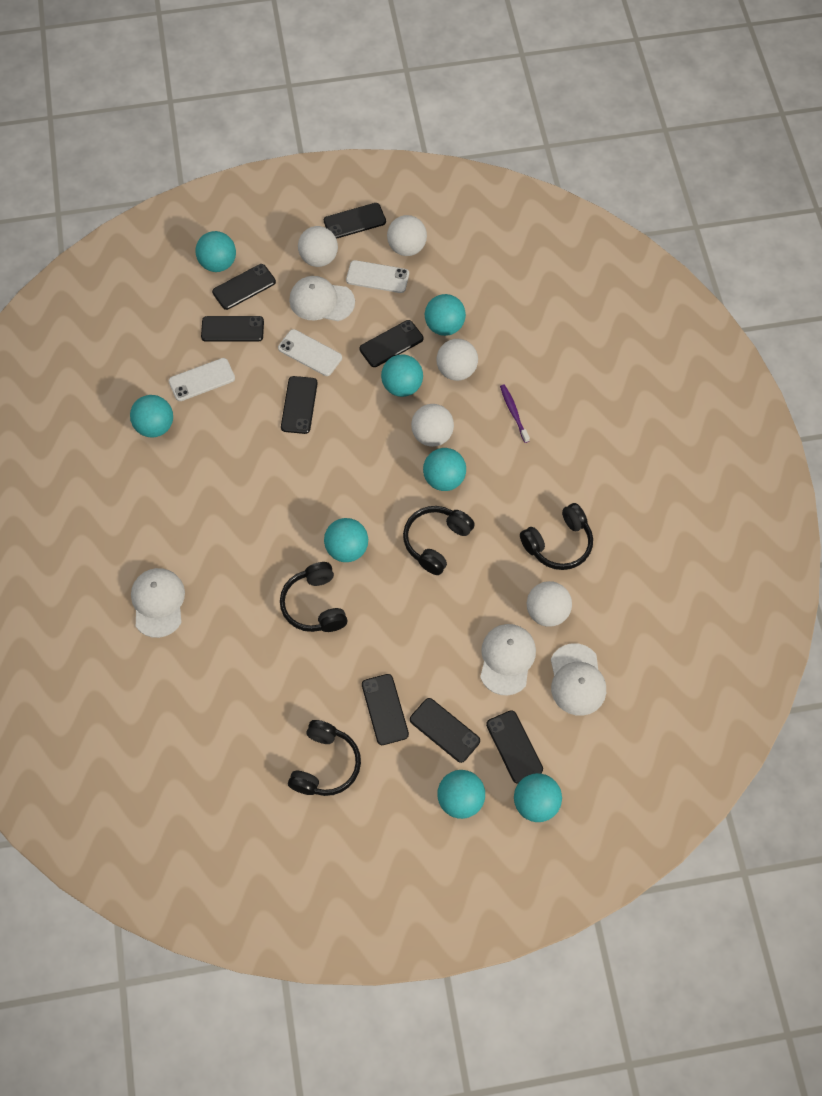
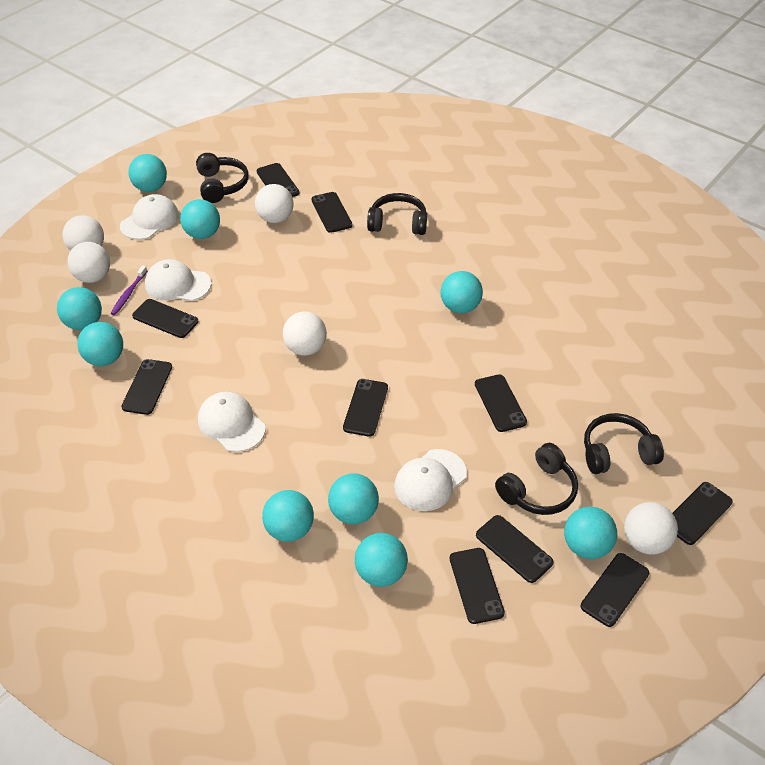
black phone: 8 -> 10
turquoise ball: 8 -> 9
white phone: 3 -> 0

